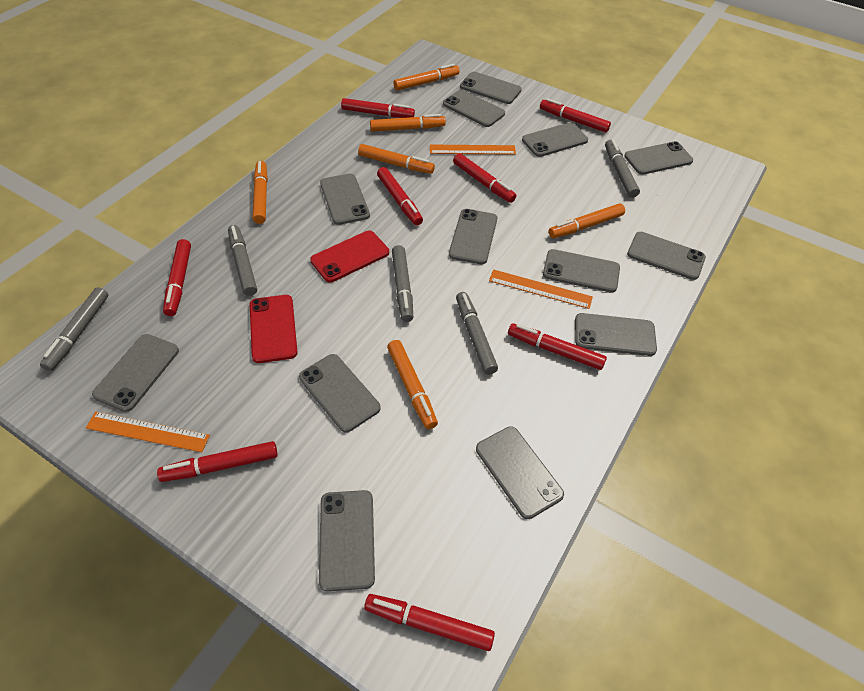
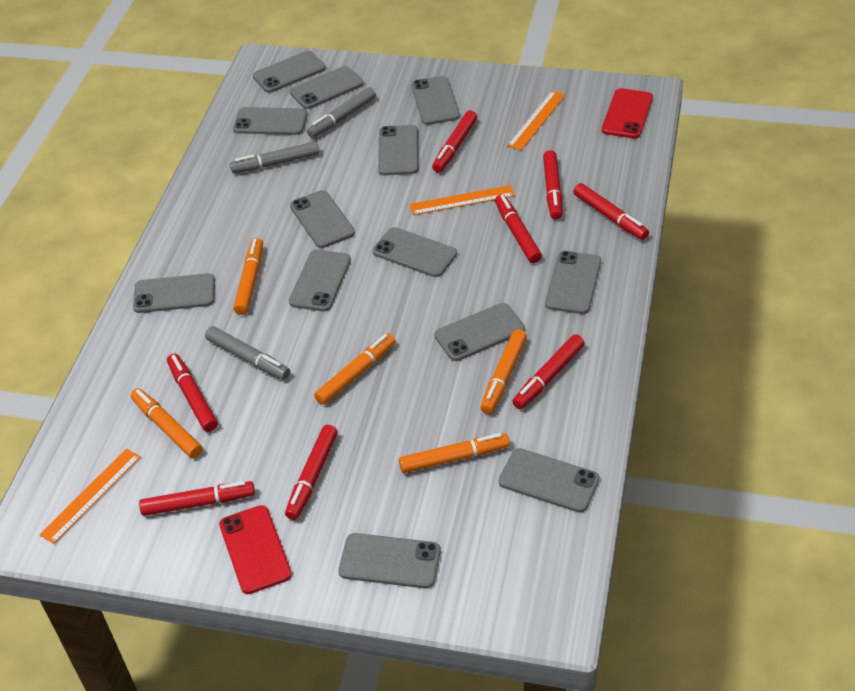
grey marker: 5 -> 3
orange marker: 6 -> 5

